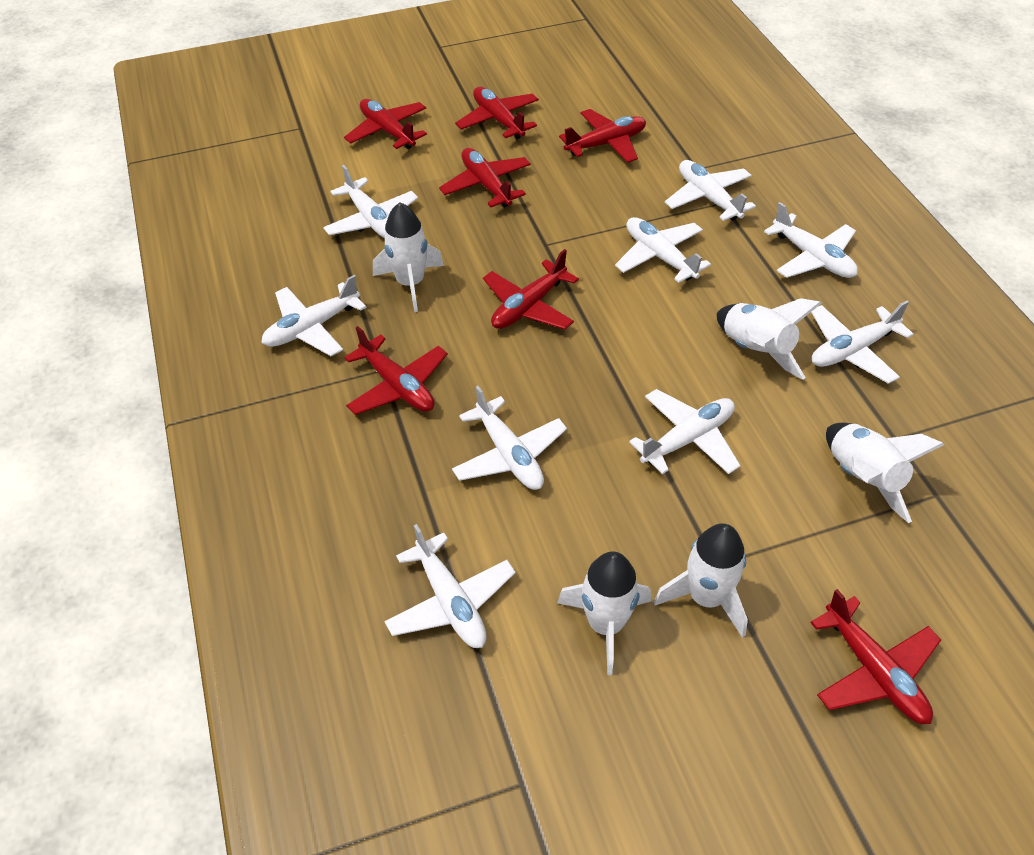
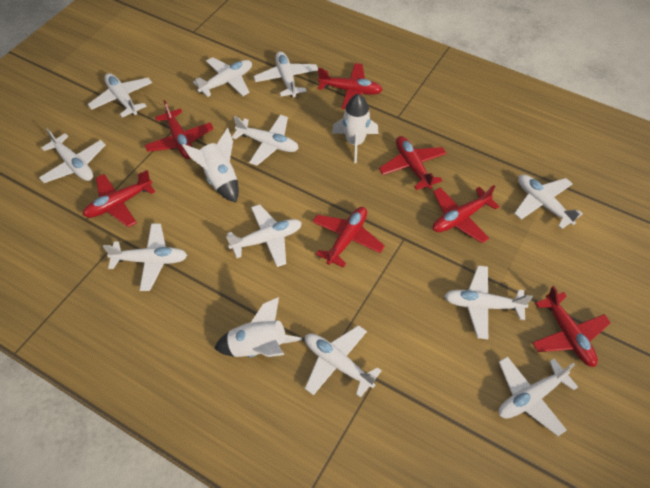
white plane: 9 -> 11
white rocket: 5 -> 3

